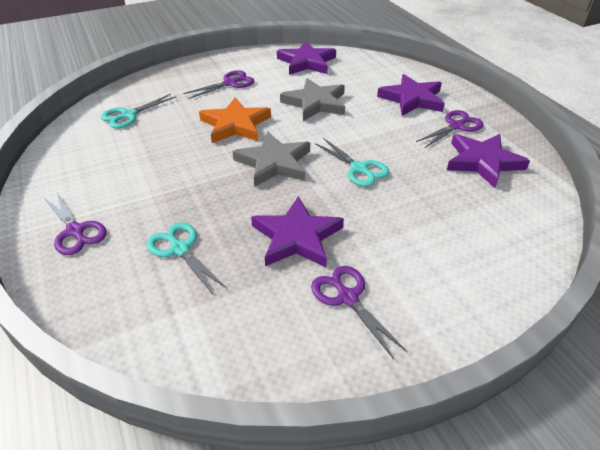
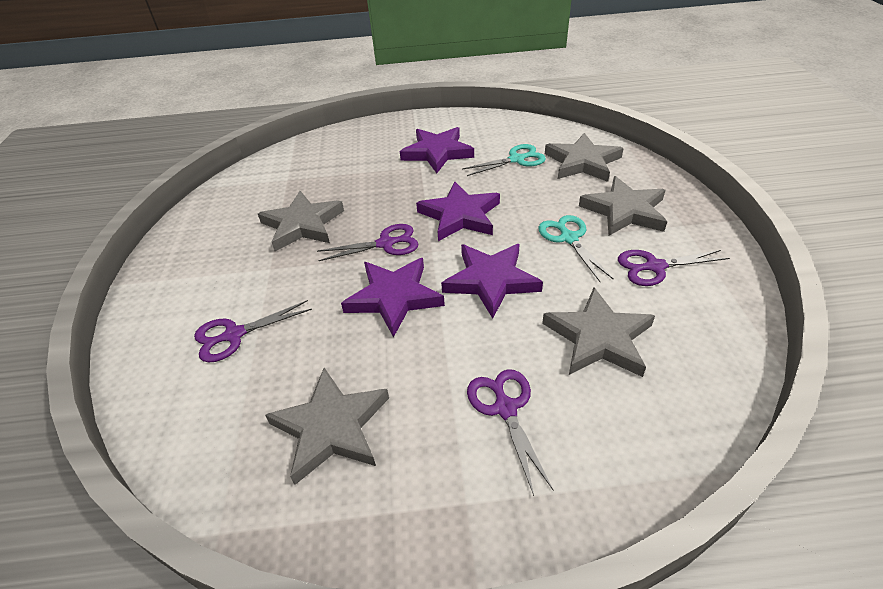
grey star: 2 -> 5
orange star: 1 -> 0
turquoise scissors: 3 -> 2

